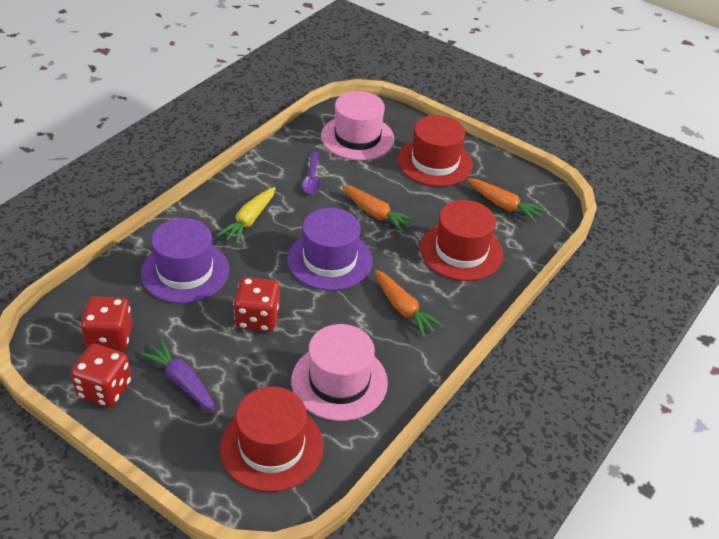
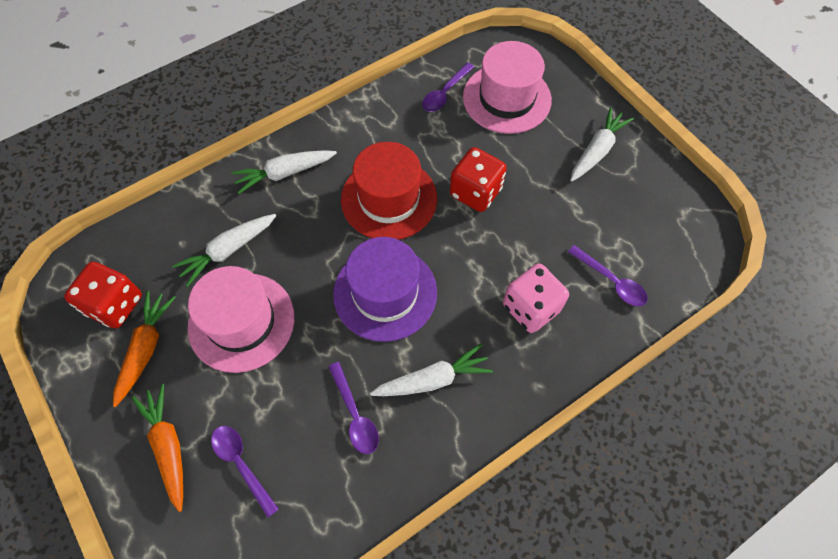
orange carrot: 3 -> 2
pink dice: 0 -> 1
purple carrot: 1 -> 0
purple hat: 2 -> 1
purple spoon: 1 -> 4
red dice: 3 -> 2
red hat: 3 -> 1
white carrot: 0 -> 4
yellow carrot: 1 -> 0

